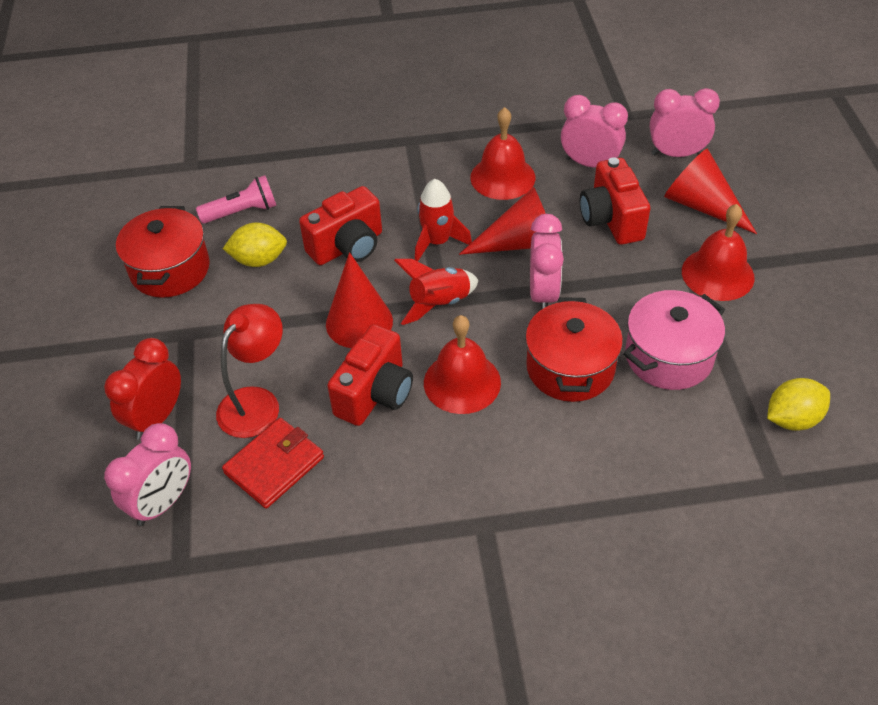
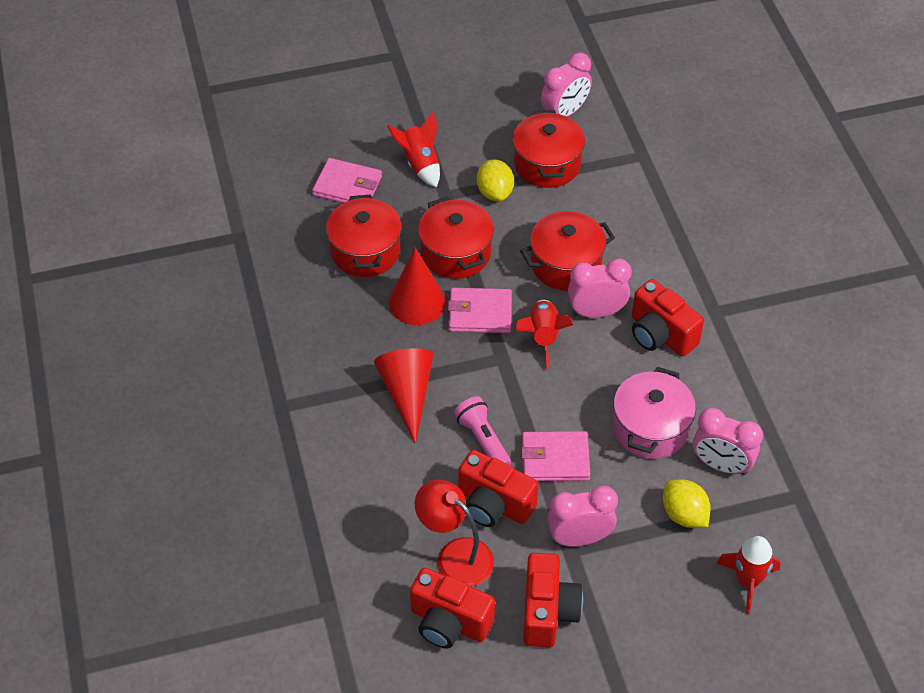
pink wallet: 0 -> 3
red bell: 3 -> 0
red camera: 3 -> 4
red clock: 1 -> 0
red cone: 3 -> 2
red pot: 2 -> 4
red rocket: 2 -> 3
red wallet: 1 -> 0

